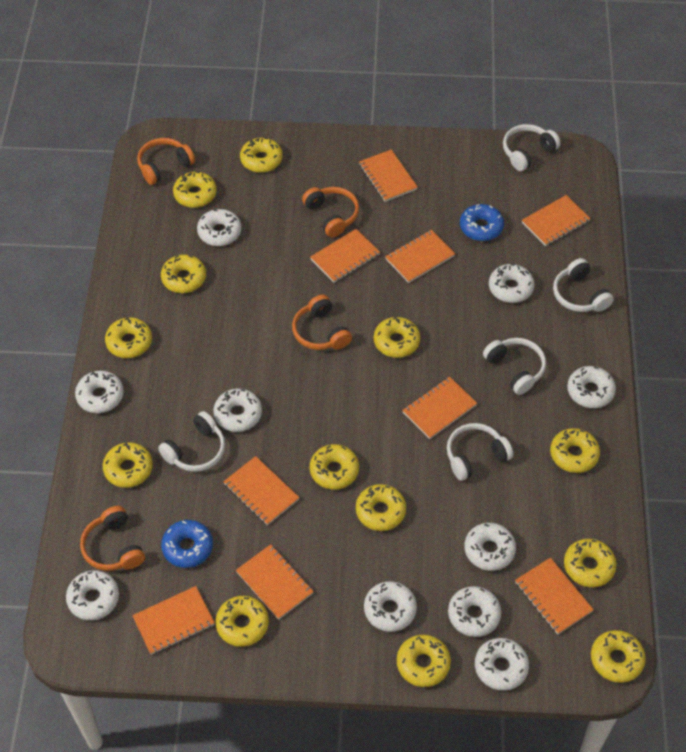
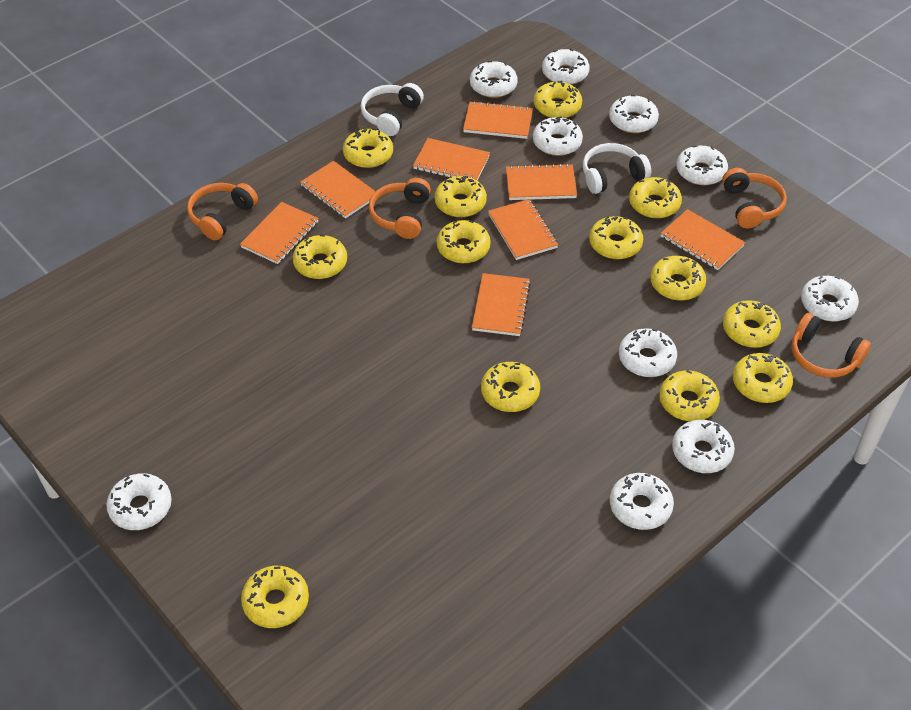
blue donut: 2 -> 0
orange notebook: 9 -> 8
white headphones: 5 -> 2

